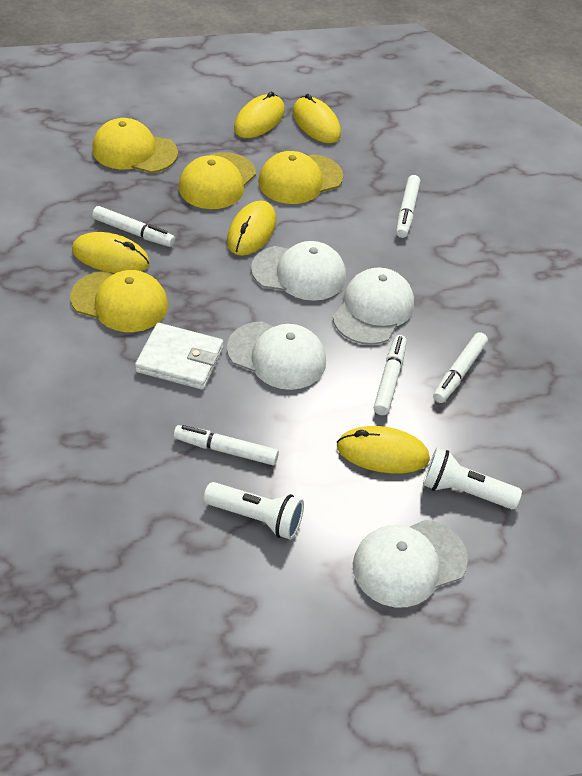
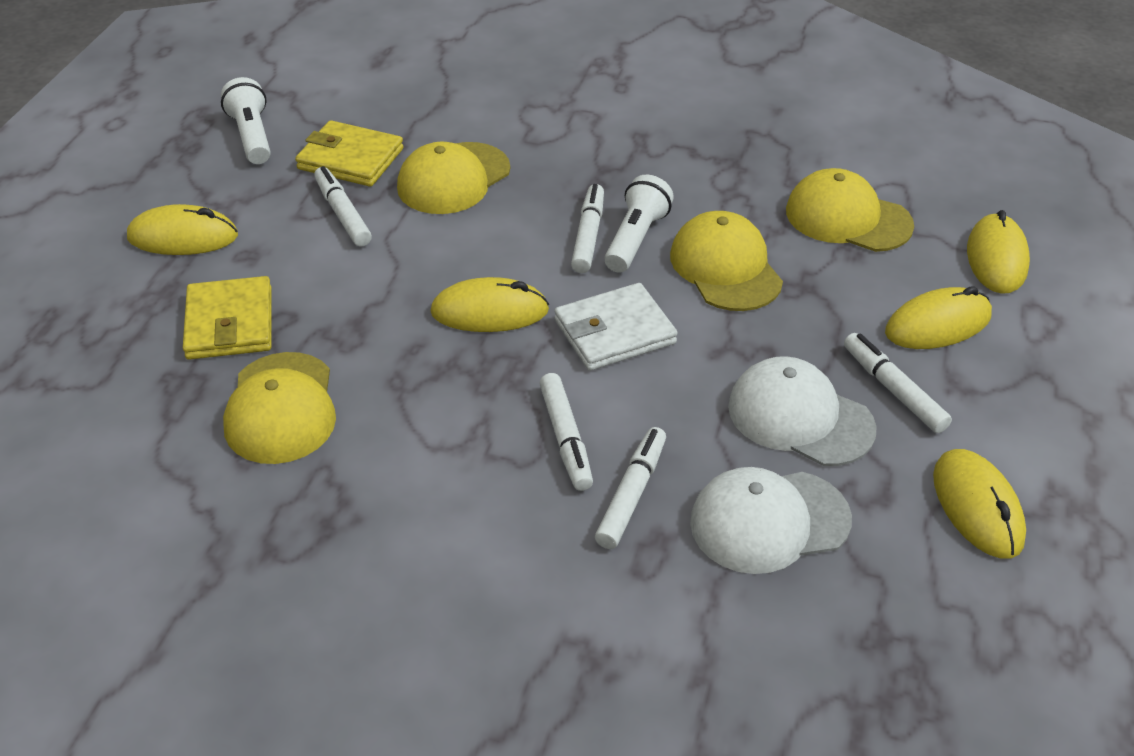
white cap: 4 -> 2
yellow wallet: 0 -> 2

